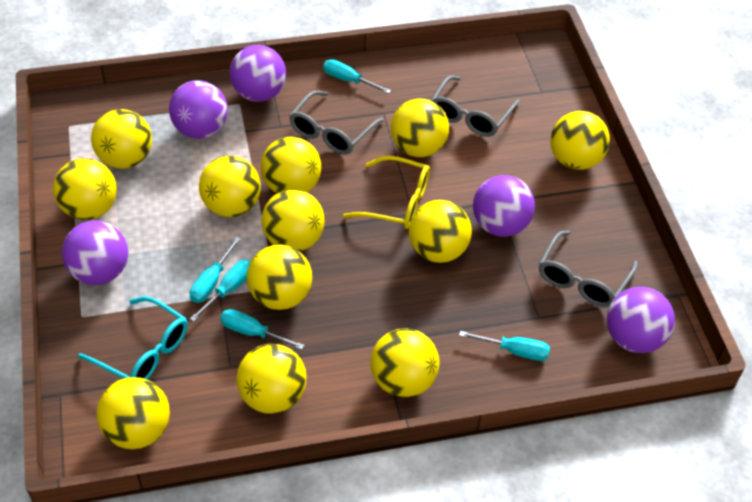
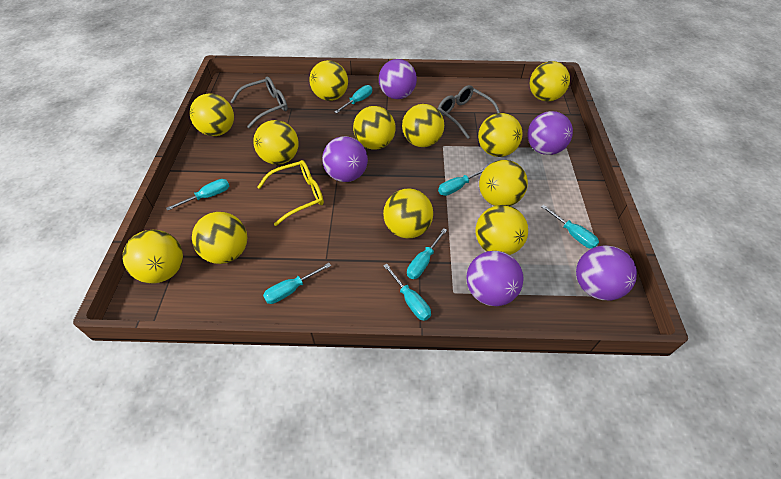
grey glasses: 3 -> 2
turquoise glasses: 1 -> 0
turquoise screwdriver: 5 -> 7

